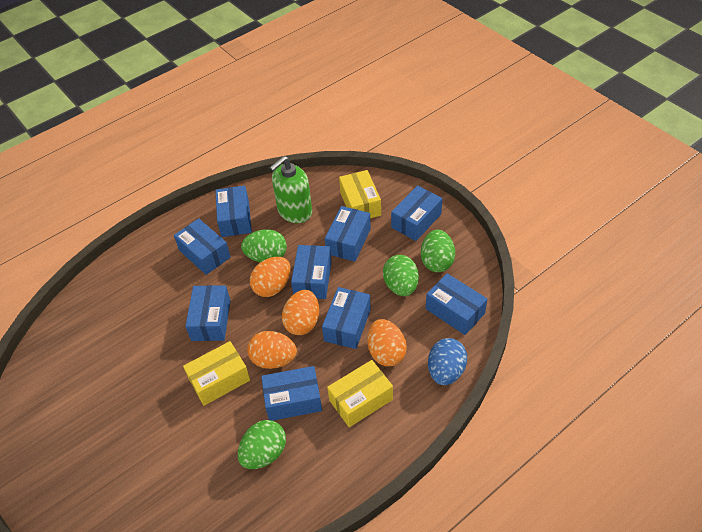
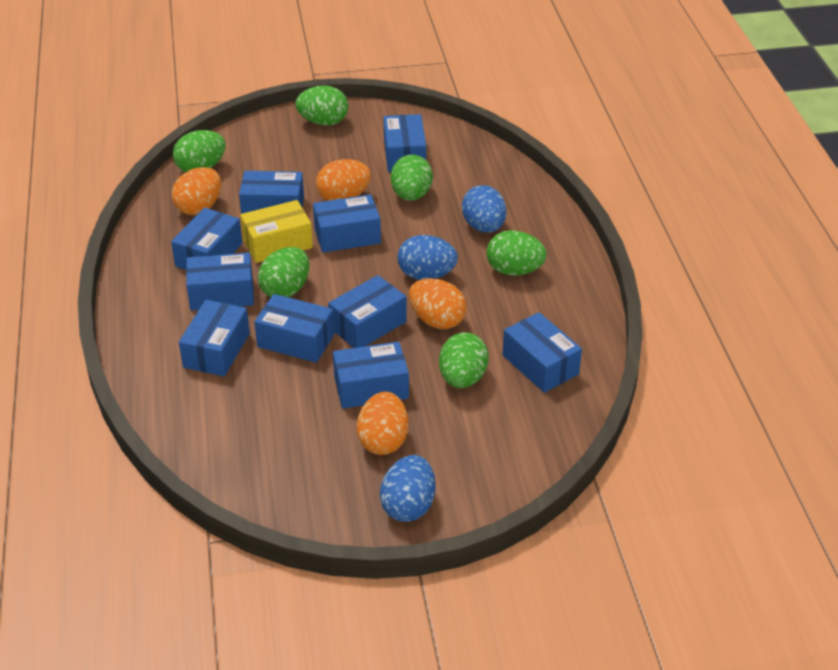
blue box: 9 -> 10
blue egg: 1 -> 3
green egg: 4 -> 6
green soap dispenser: 1 -> 0
yellow box: 3 -> 1

